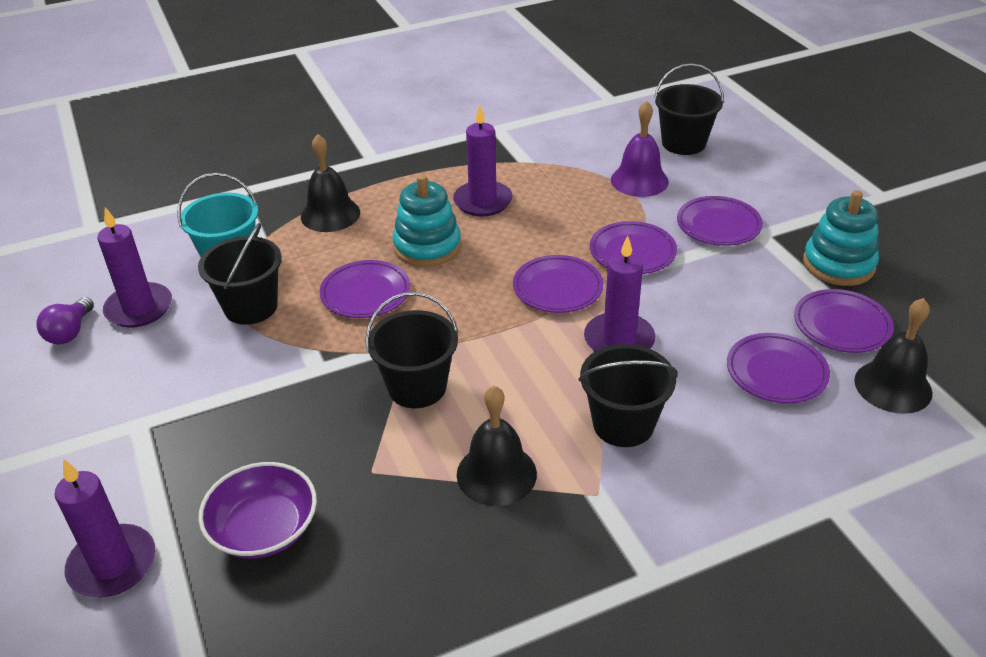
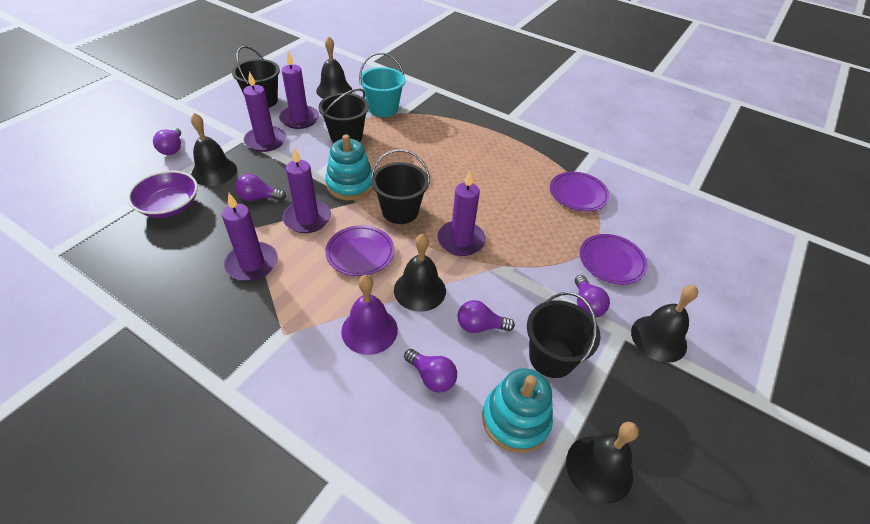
black bell: 3 -> 5
purple candle: 4 -> 5
purple light bulb: 1 -> 5
purple plate: 6 -> 3

